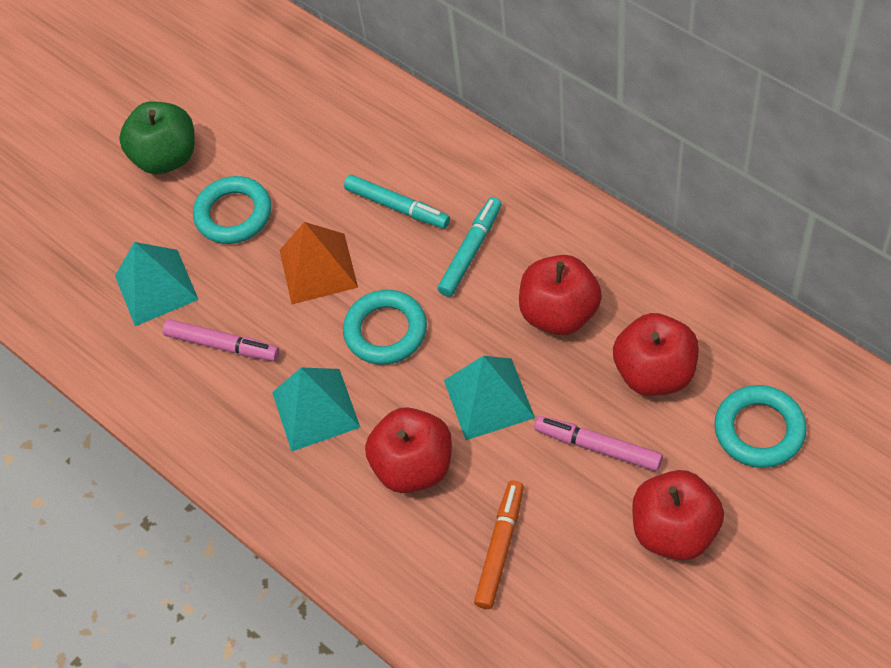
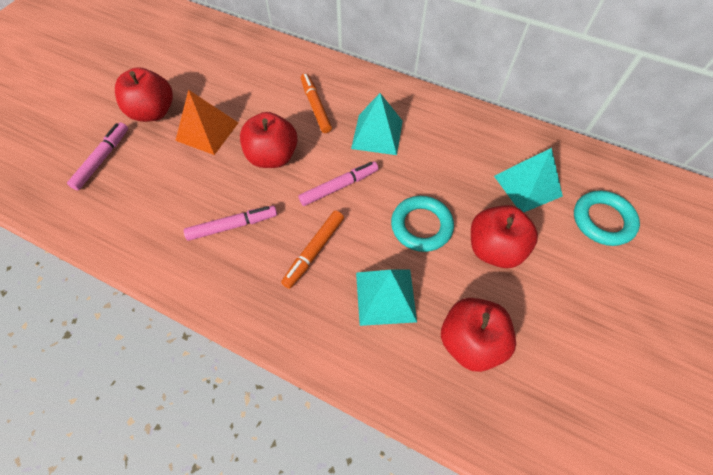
green apple: 1 -> 0
orange marker: 1 -> 2
pink marker: 2 -> 3
turquoise marker: 2 -> 0
turquoise ring: 3 -> 2

